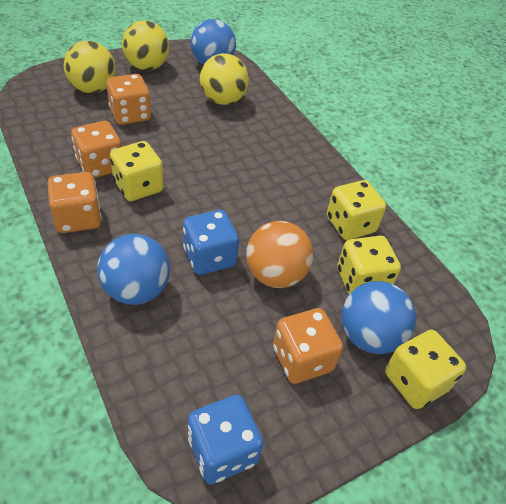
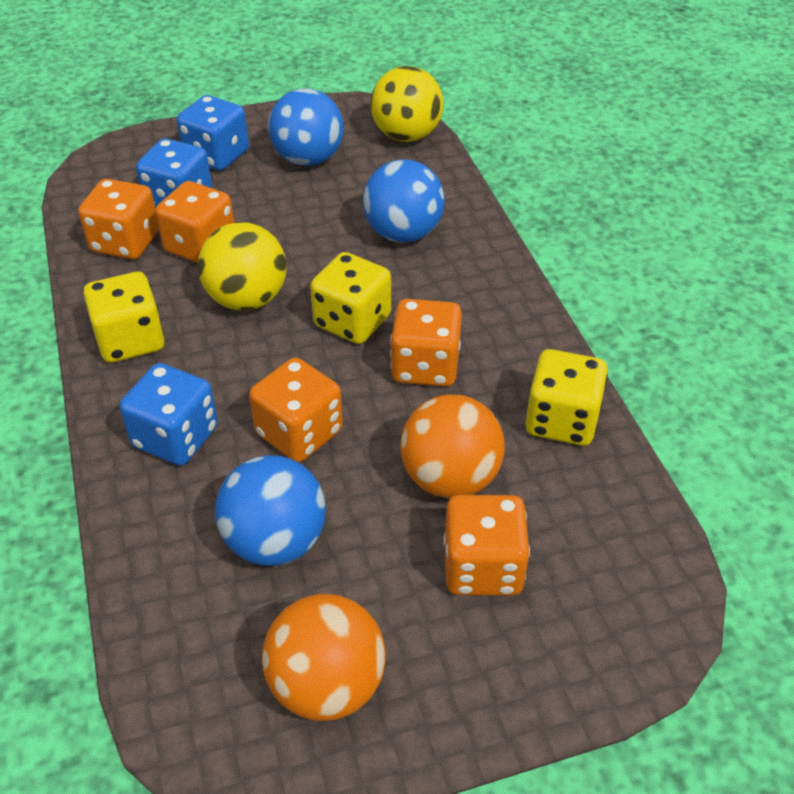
blue dice: 2 -> 3
orange ball: 1 -> 2
orange dice: 4 -> 5
yellow ball: 3 -> 2
yellow dice: 4 -> 3

